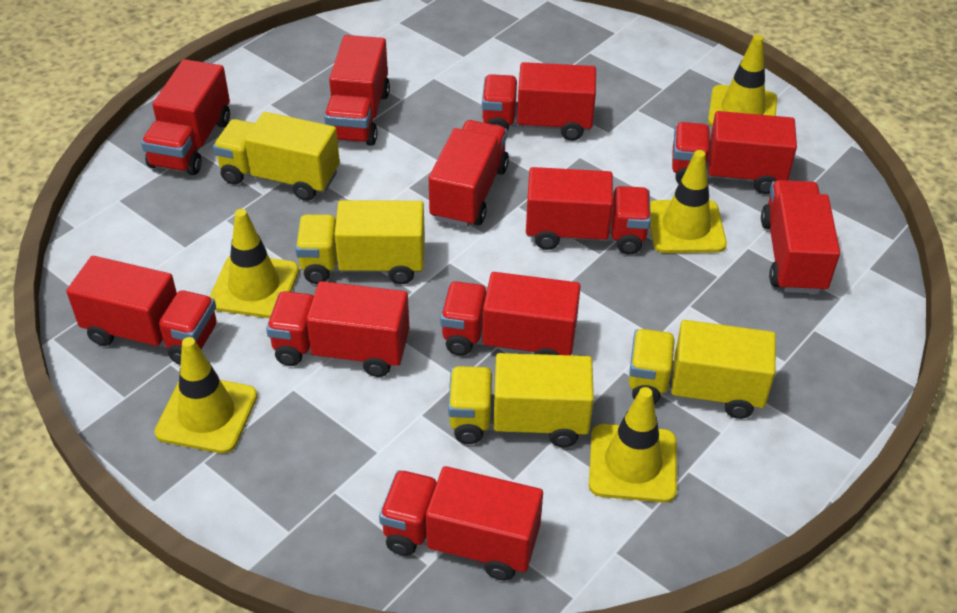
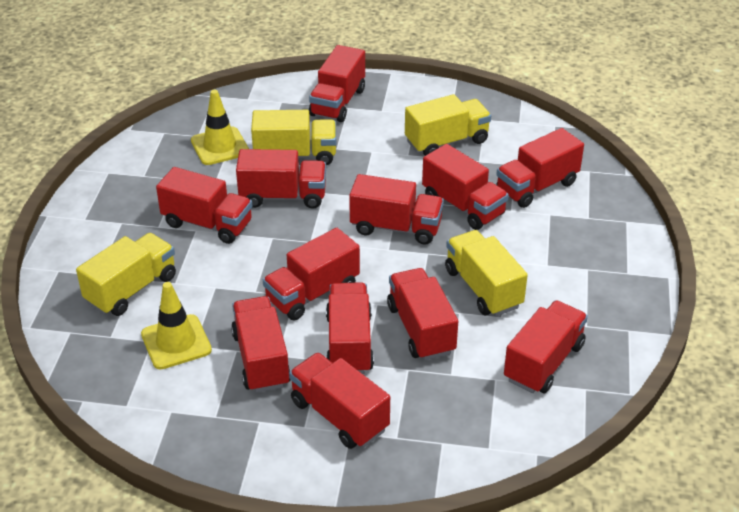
red truck: 11 -> 12
yellow traffic cone: 5 -> 2

